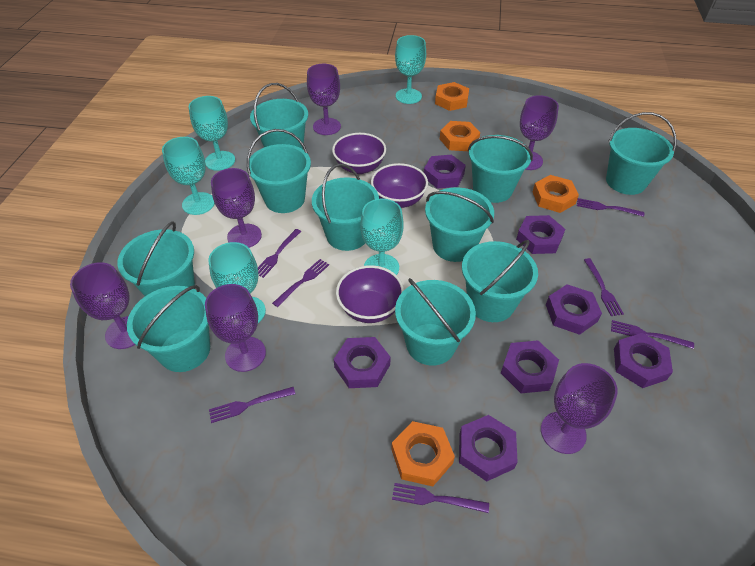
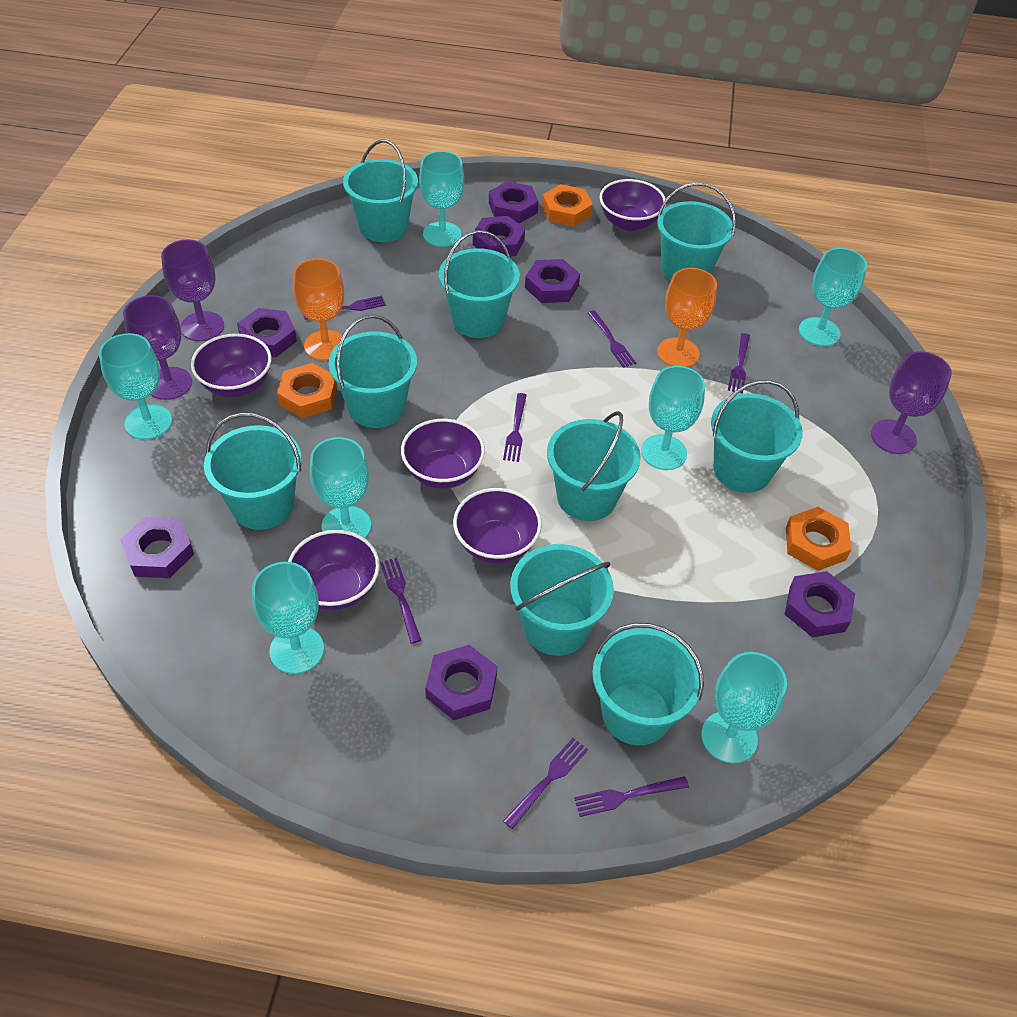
orange goblet: 0 -> 2
orange nut: 4 -> 3
purple bowl: 3 -> 5
purple goblet: 6 -> 3
turquoise bucket: 10 -> 9
turquoise goblet: 5 -> 7

